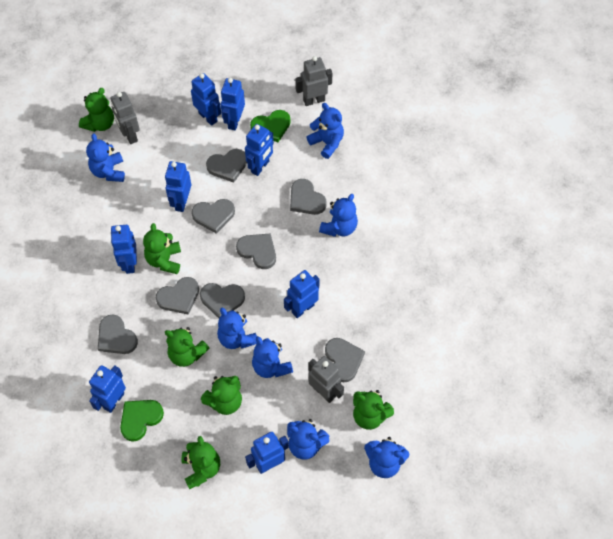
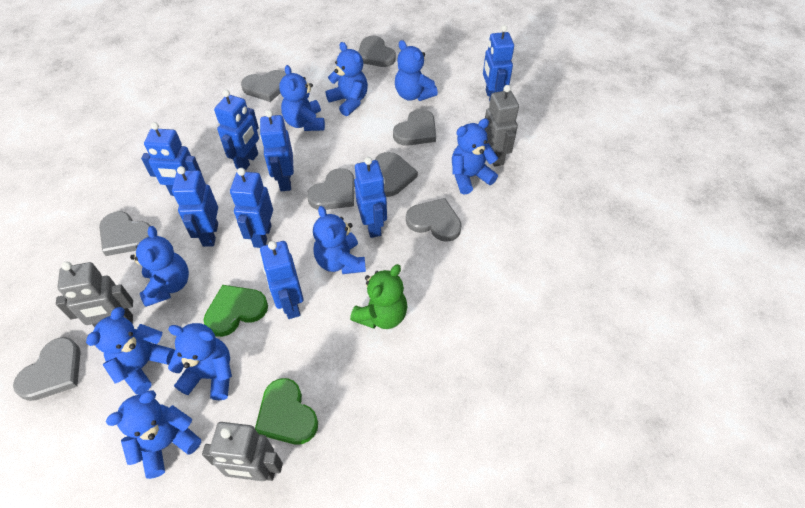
blue teddy bear: 7 -> 9
green teddy bear: 6 -> 1

